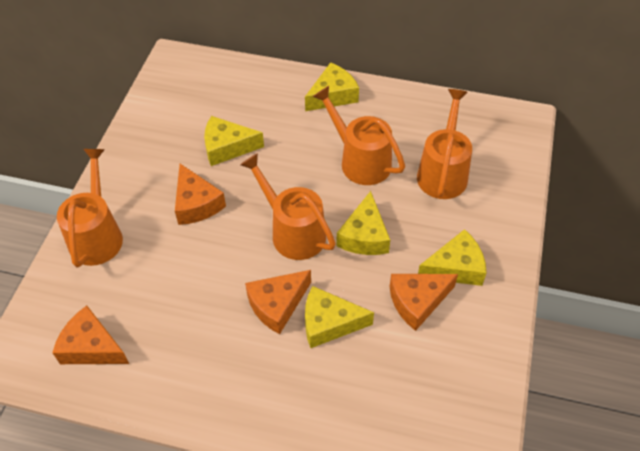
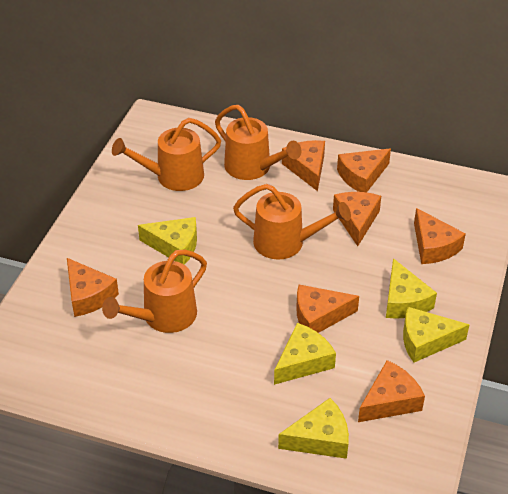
orange cheese: 4 -> 7

